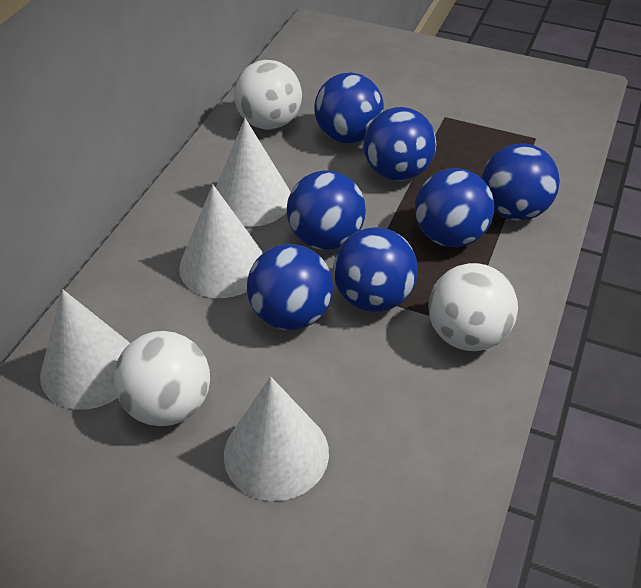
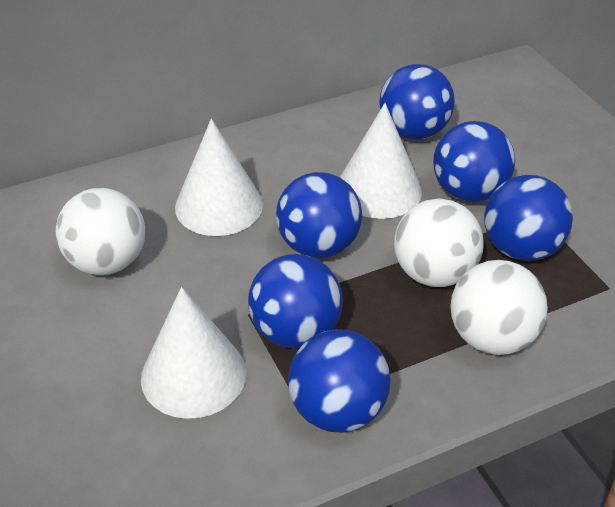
blue ball: 7 -> 6
white cone: 4 -> 3

